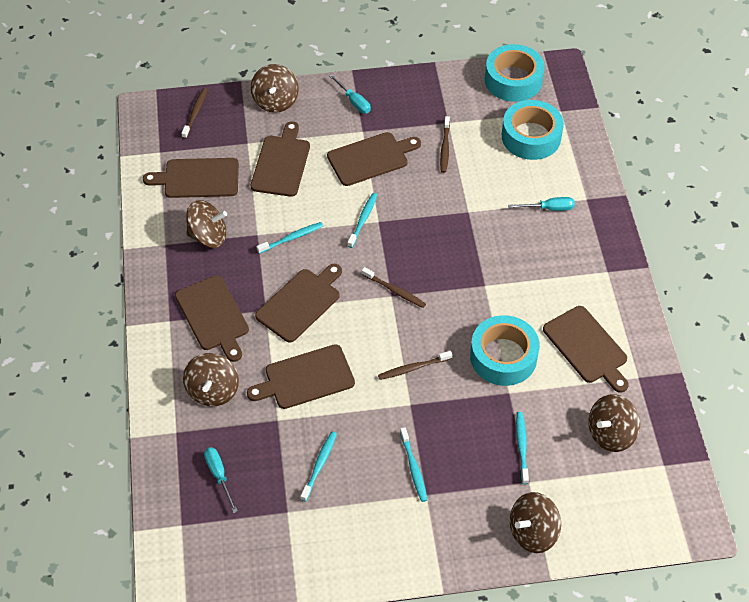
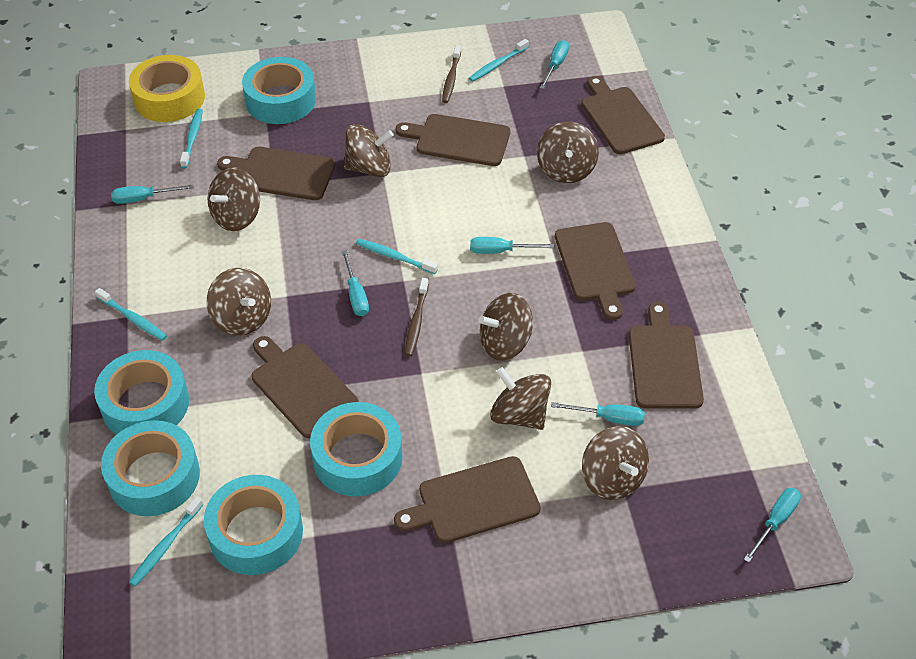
brown spinning top: 5 -> 7
brown toothbrush: 4 -> 2
turquoise screwdriver: 3 -> 6
turquoise tape: 3 -> 5
yellow tape: 0 -> 1

